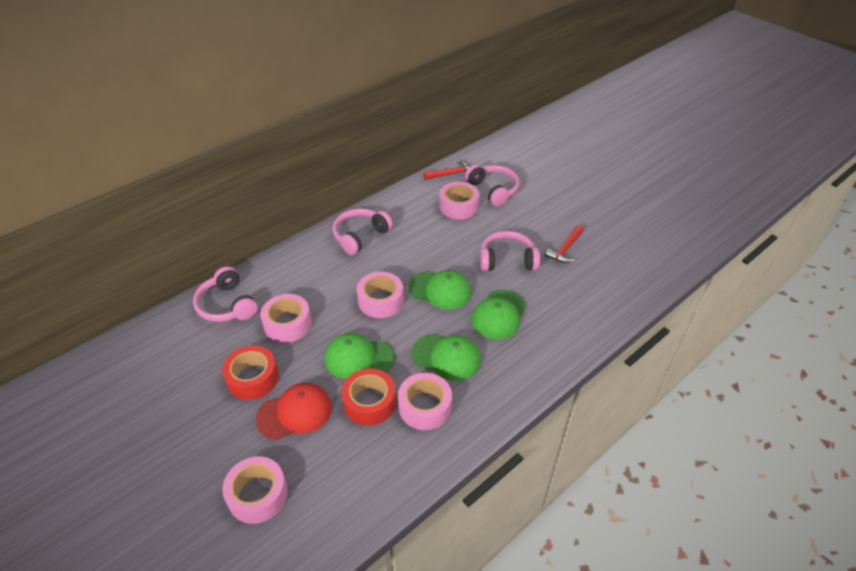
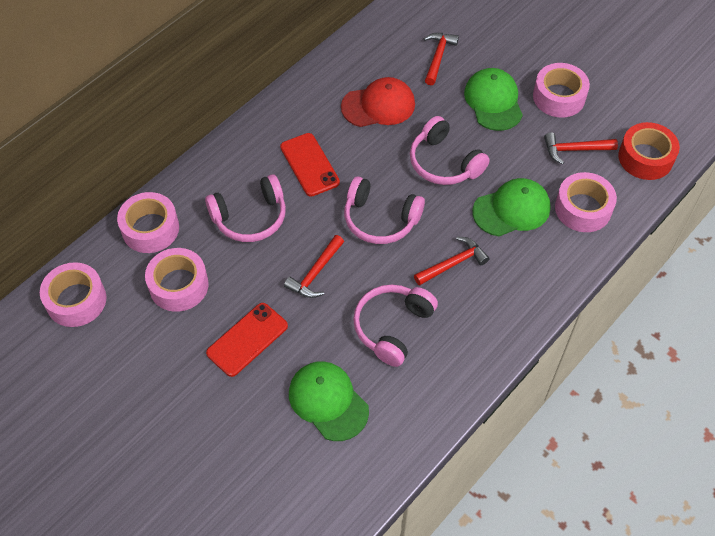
green cap: 4 -> 3
red hammer: 2 -> 4
red phone: 0 -> 2
red tape: 2 -> 1

